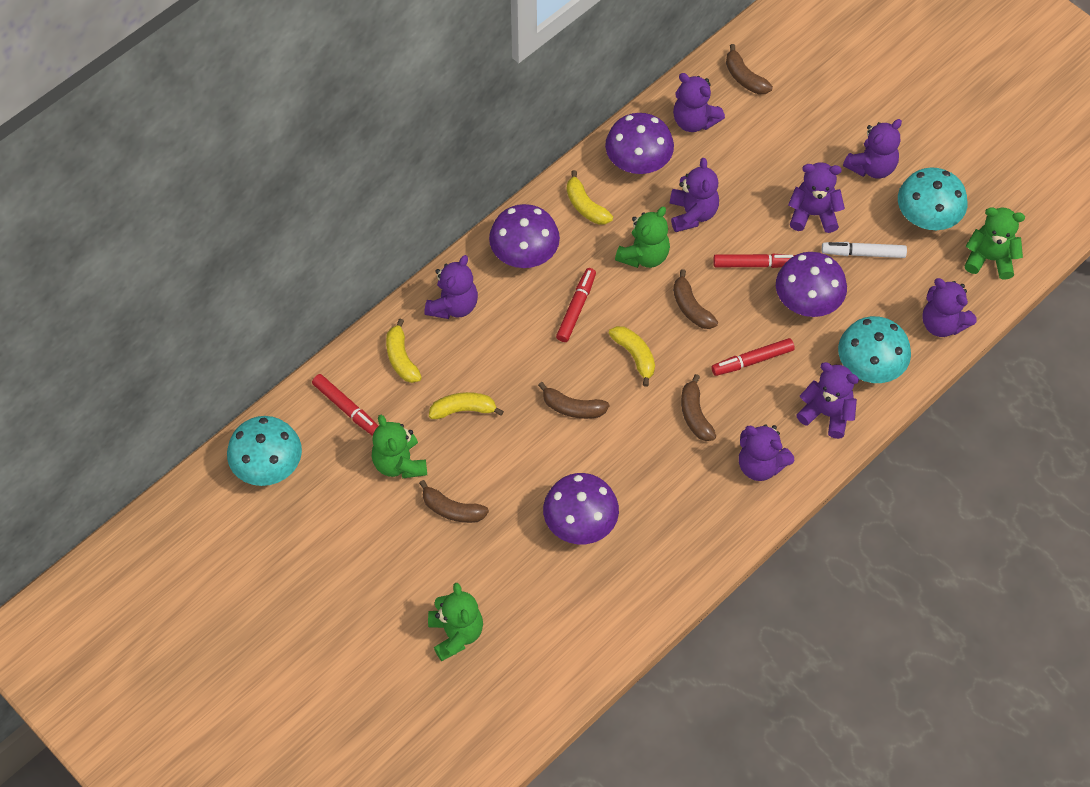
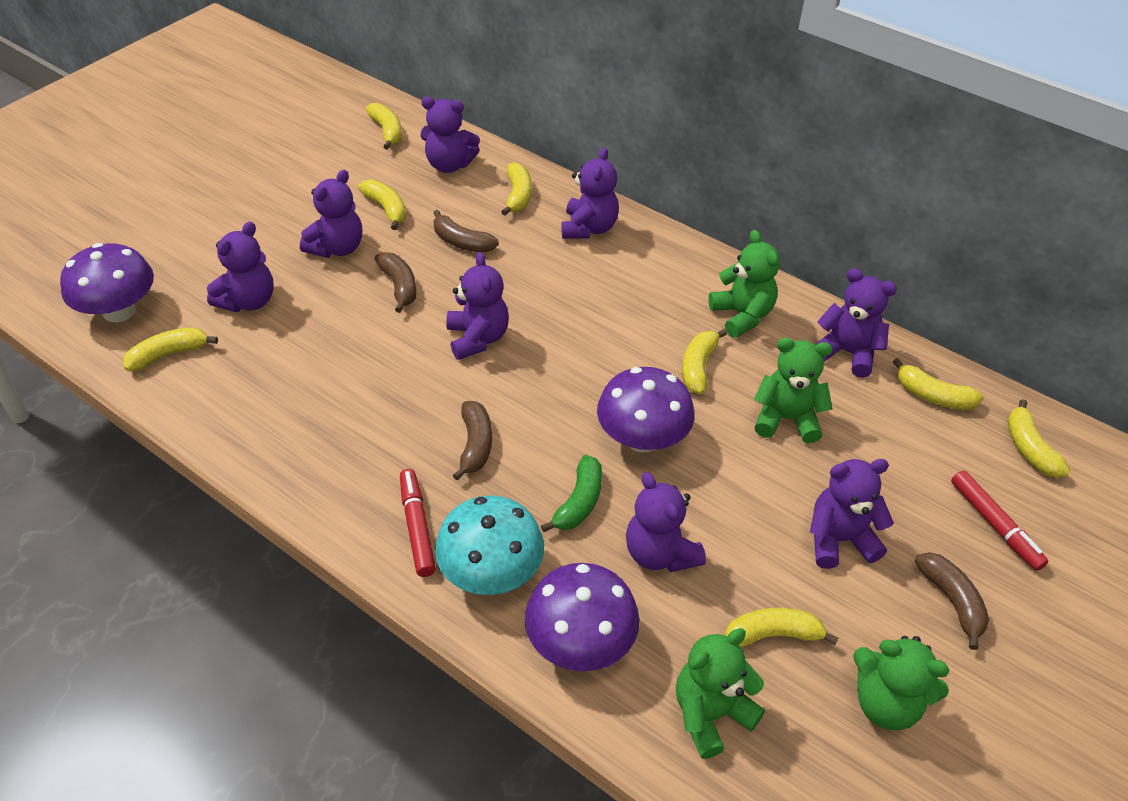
brown banana: 5 -> 4
green banana: 0 -> 1
purple mushroom: 4 -> 3
red marker: 4 -> 2
turquoise mushroom: 3 -> 1
white marker: 1 -> 0
yellow banana: 4 -> 8

